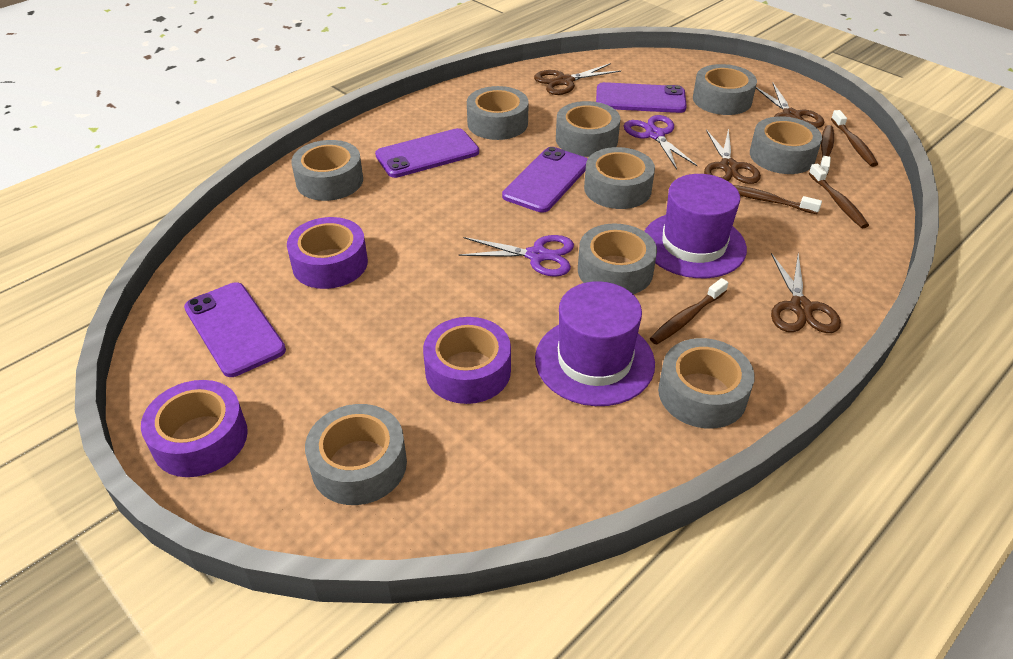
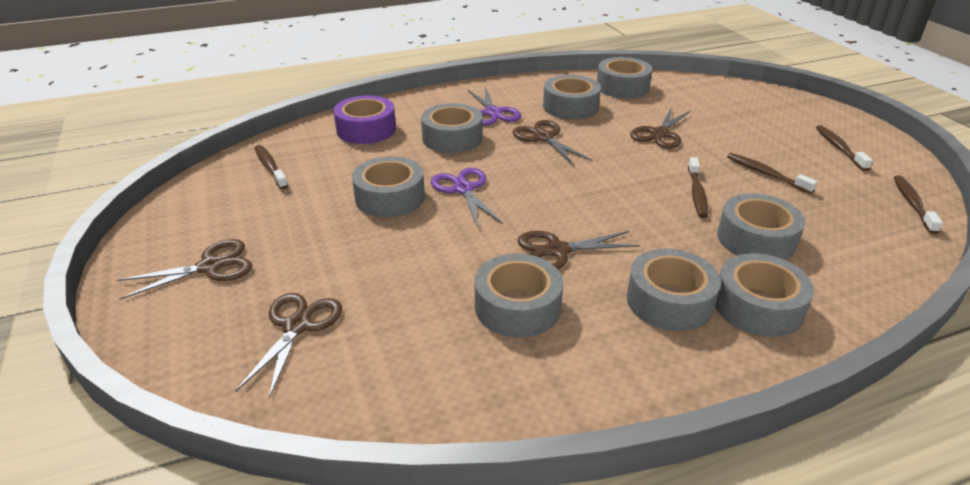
brown scissors: 4 -> 5
grey tape: 9 -> 8
purple hat: 2 -> 0
purple phone: 4 -> 0
purple tape: 3 -> 1

